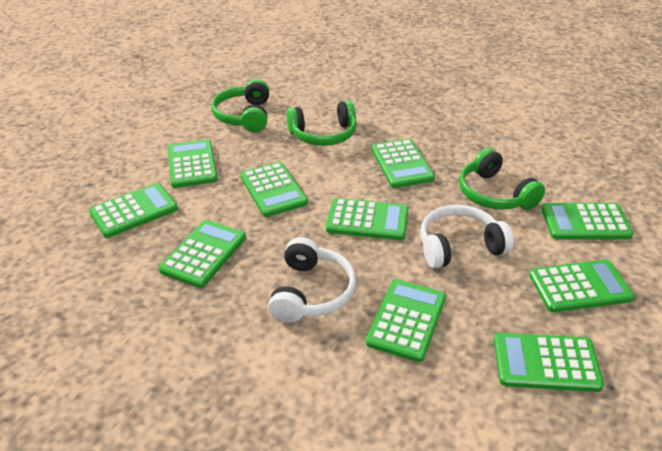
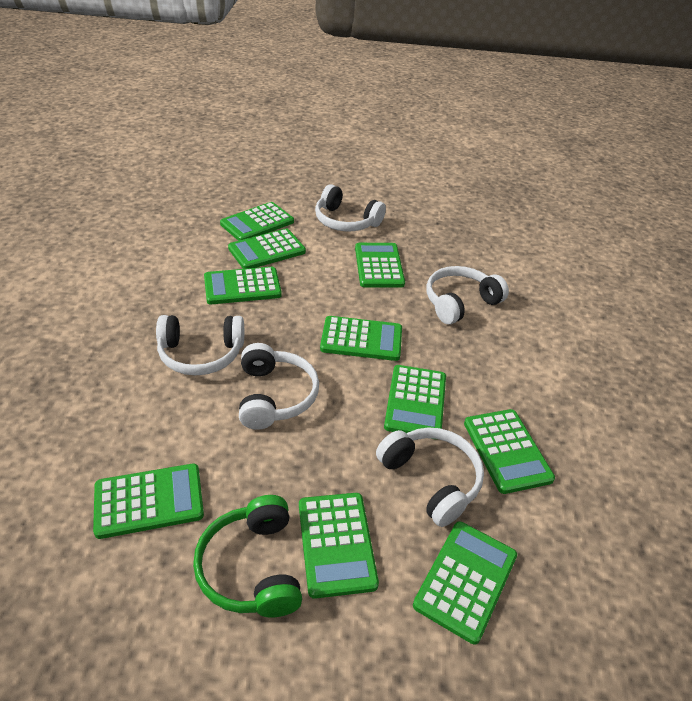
green headphones: 3 -> 1
white headphones: 2 -> 5

